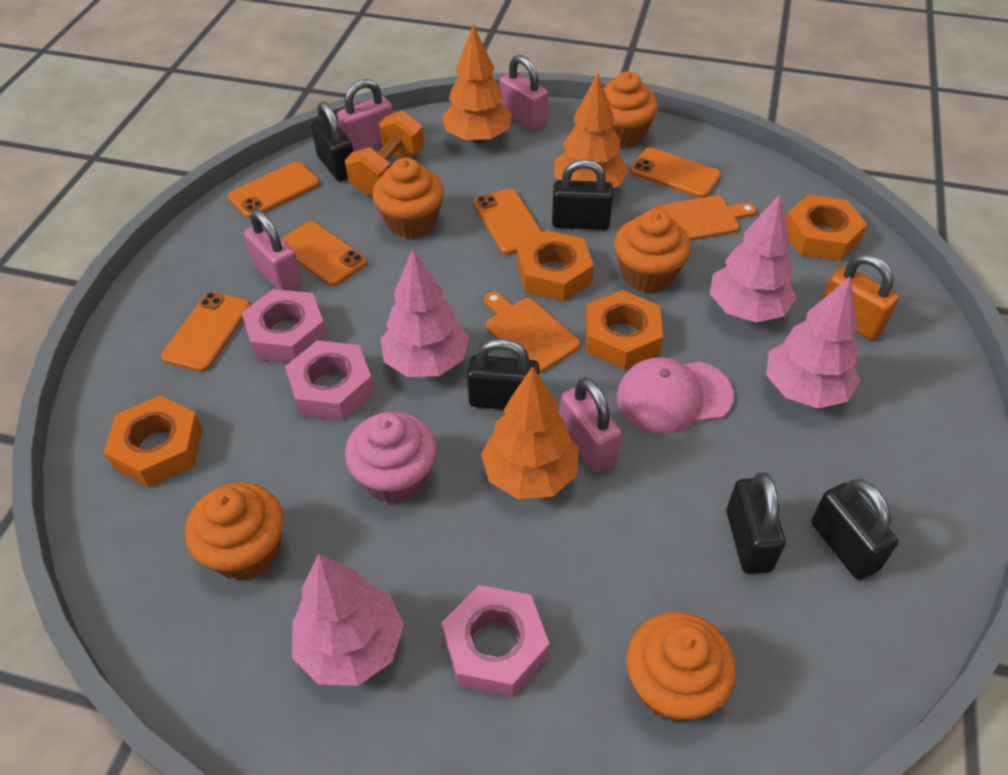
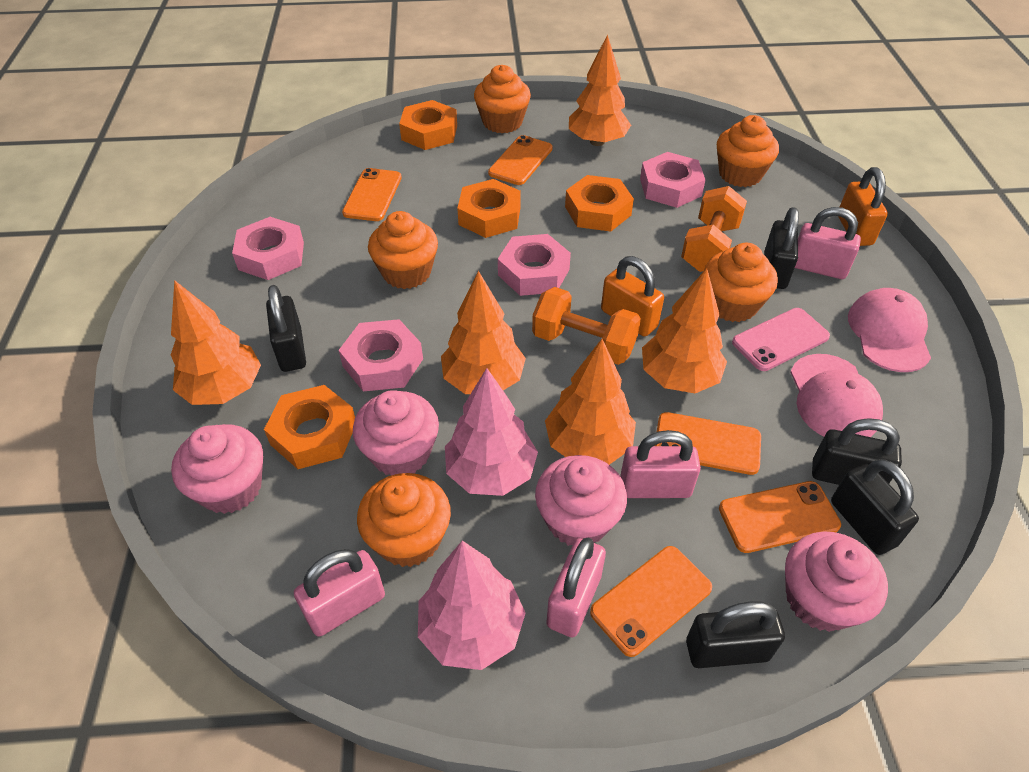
orange cutting board: 2 -> 0
orange dumbbell: 1 -> 2
orange padlock: 1 -> 2
orange tree: 3 -> 5
pink cap: 1 -> 2
pink cupcake: 1 -> 4
pink nut: 3 -> 4
pink phone: 0 -> 1
pink tree: 4 -> 2

